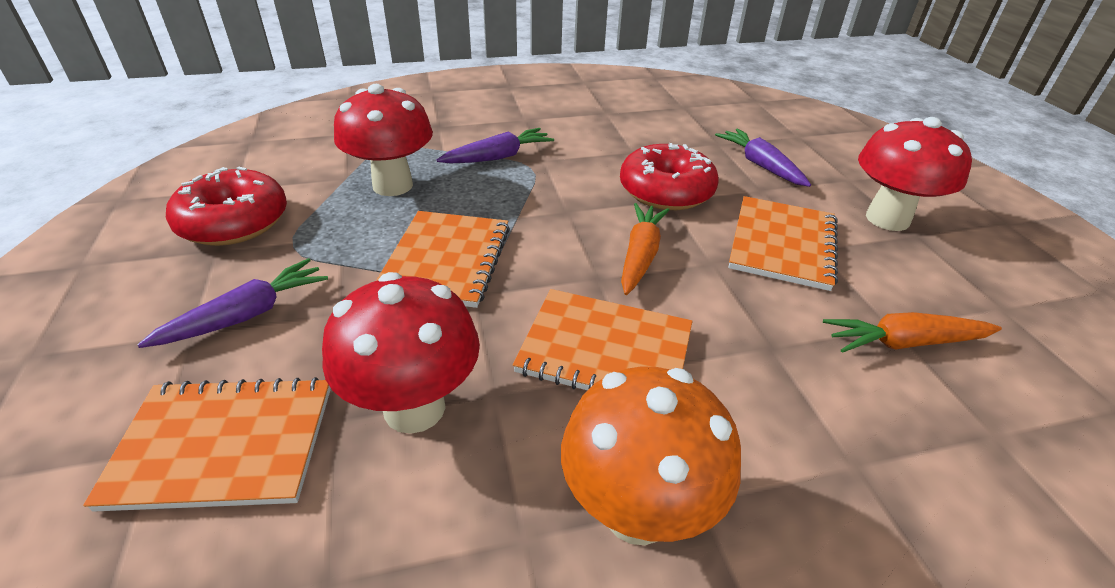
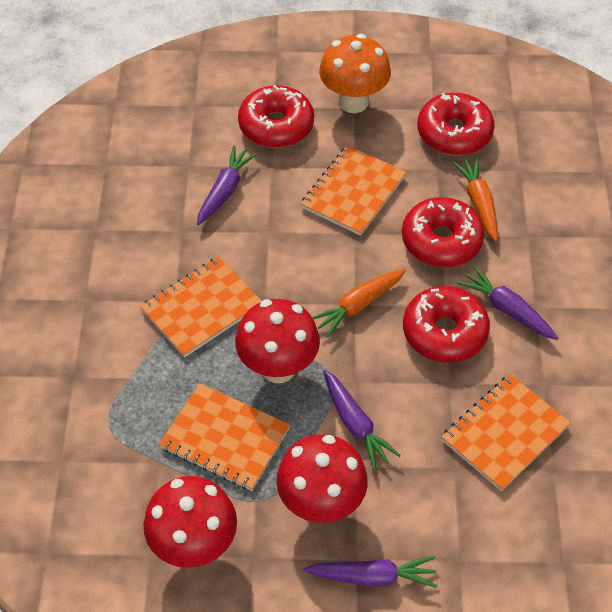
purple carrot: 3 -> 4
red donut: 2 -> 4

